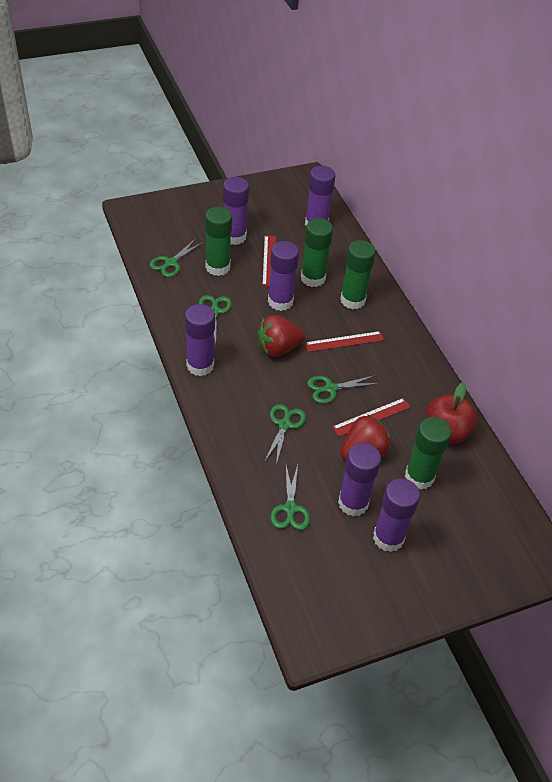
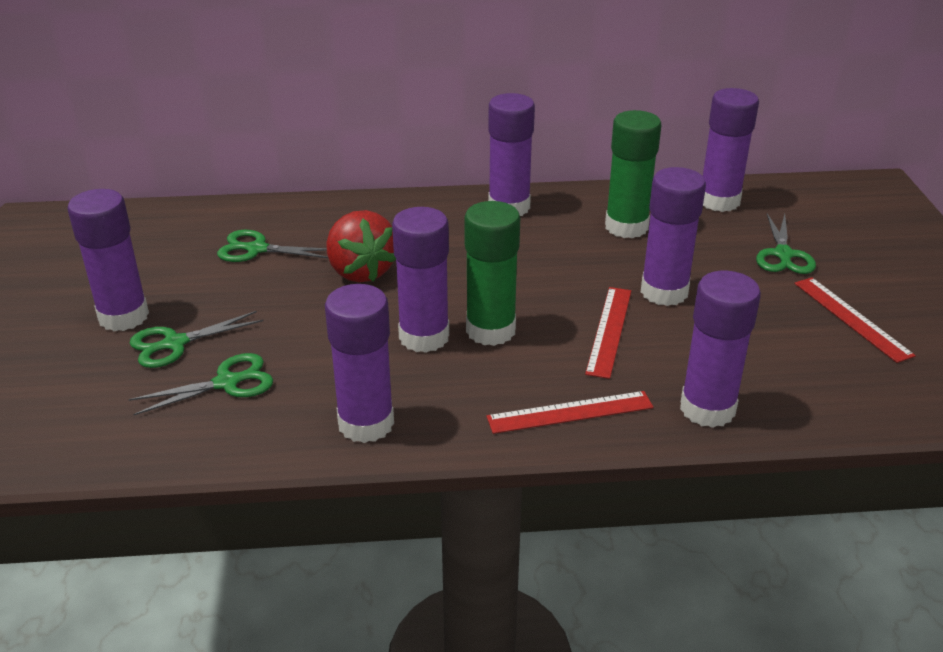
green glue stick: 4 -> 2
green scissors: 5 -> 4
purple glue stick: 6 -> 7
red apple: 1 -> 0
red strawberry: 2 -> 1

